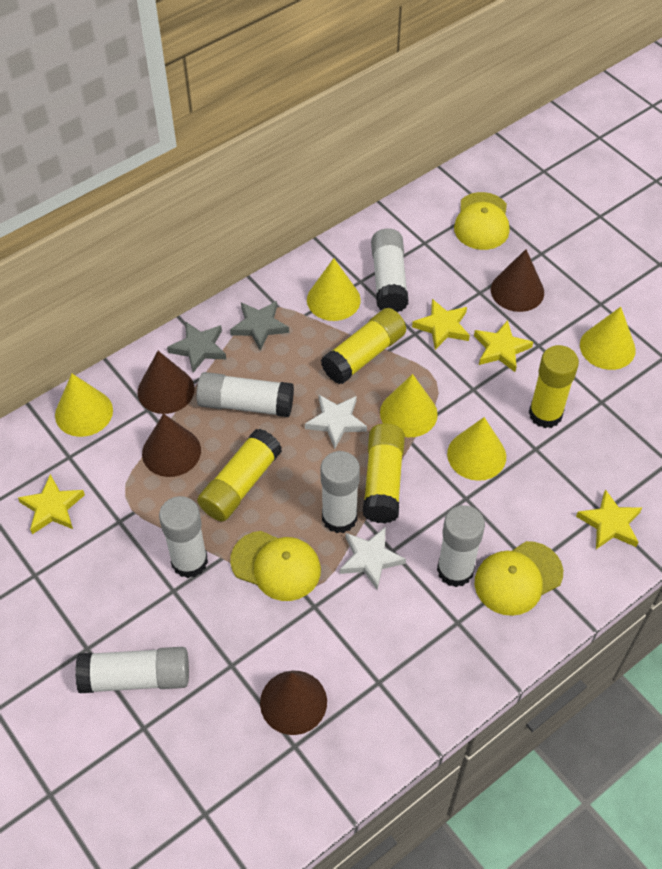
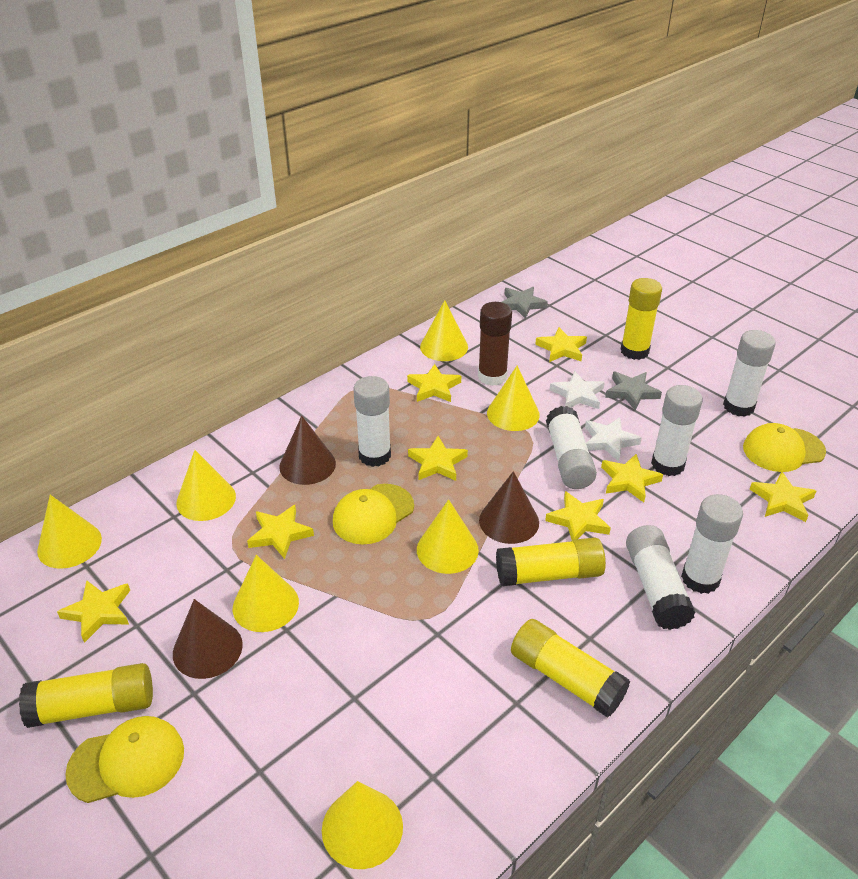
brown cone: 4 -> 3
brown glue stick: 0 -> 1
yellow cone: 5 -> 7
yellow star: 4 -> 8

